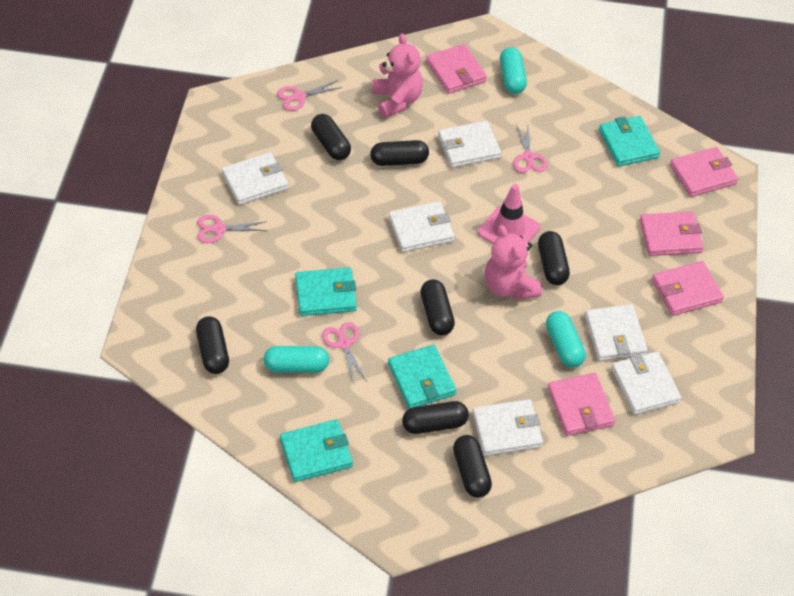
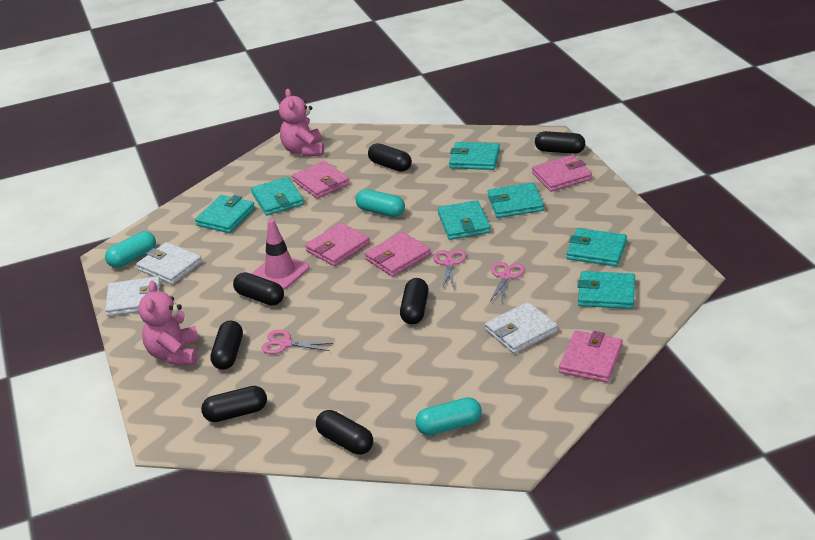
pink scissors: 4 -> 3
turquoise wallet: 4 -> 7
white wallet: 6 -> 3

